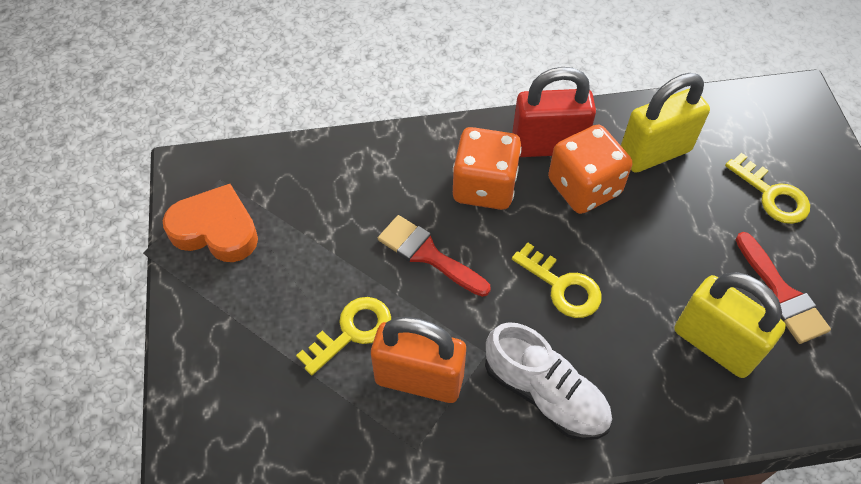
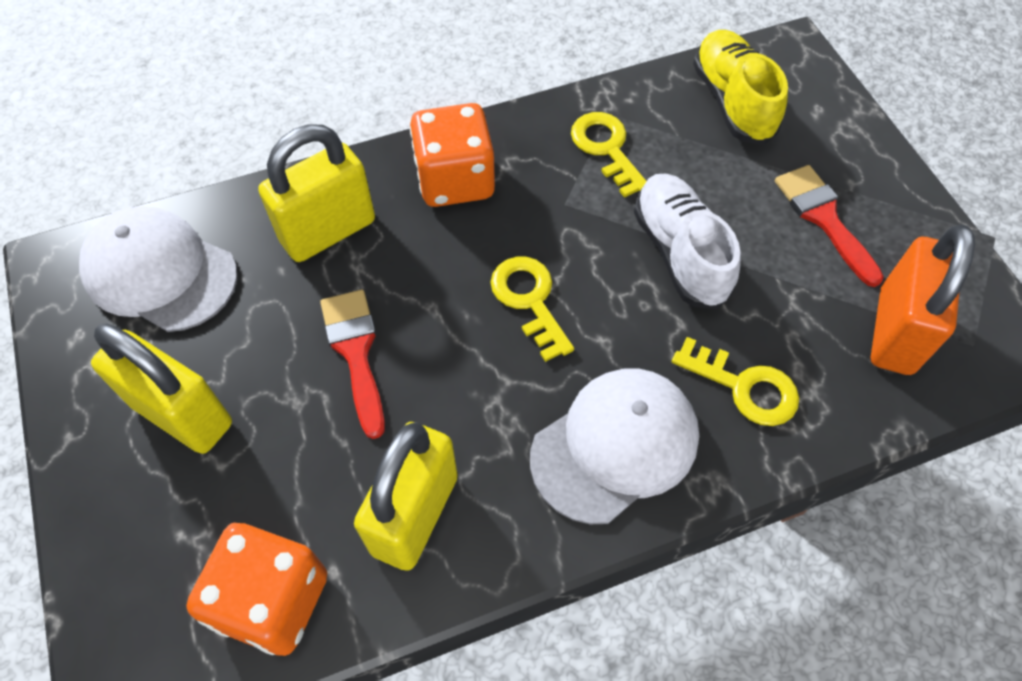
orange heart: 1 -> 0
red padlock: 1 -> 0
white cap: 0 -> 2
yellow padlock: 2 -> 3
yellow shoe: 0 -> 1

